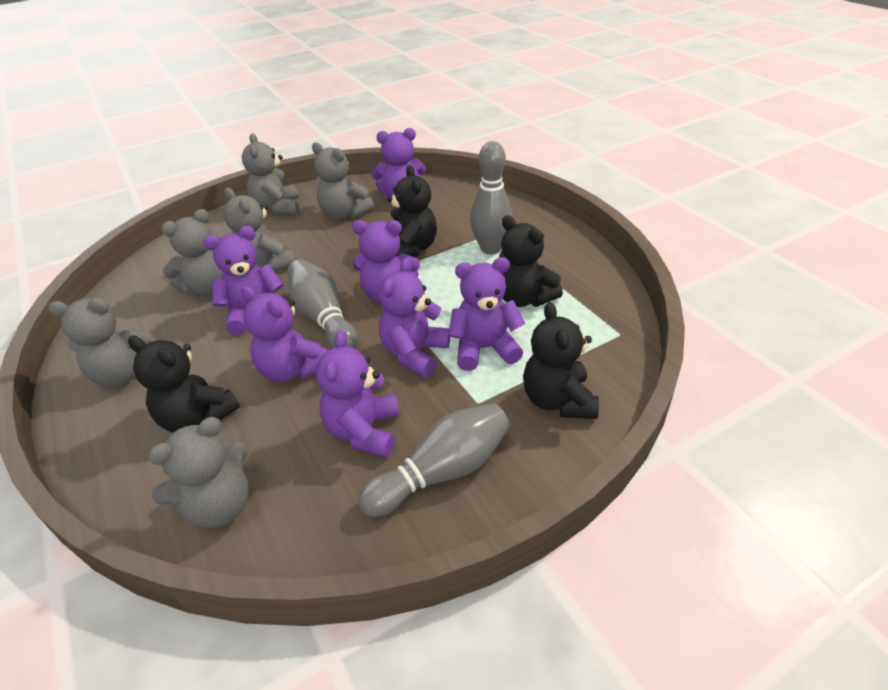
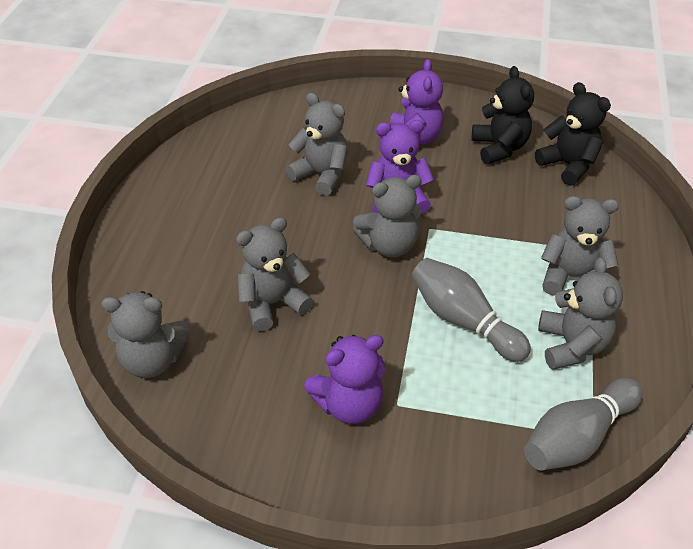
black teddy bear: 4 -> 2
grey bowling pin: 3 -> 2
purple teddy bear: 7 -> 3

